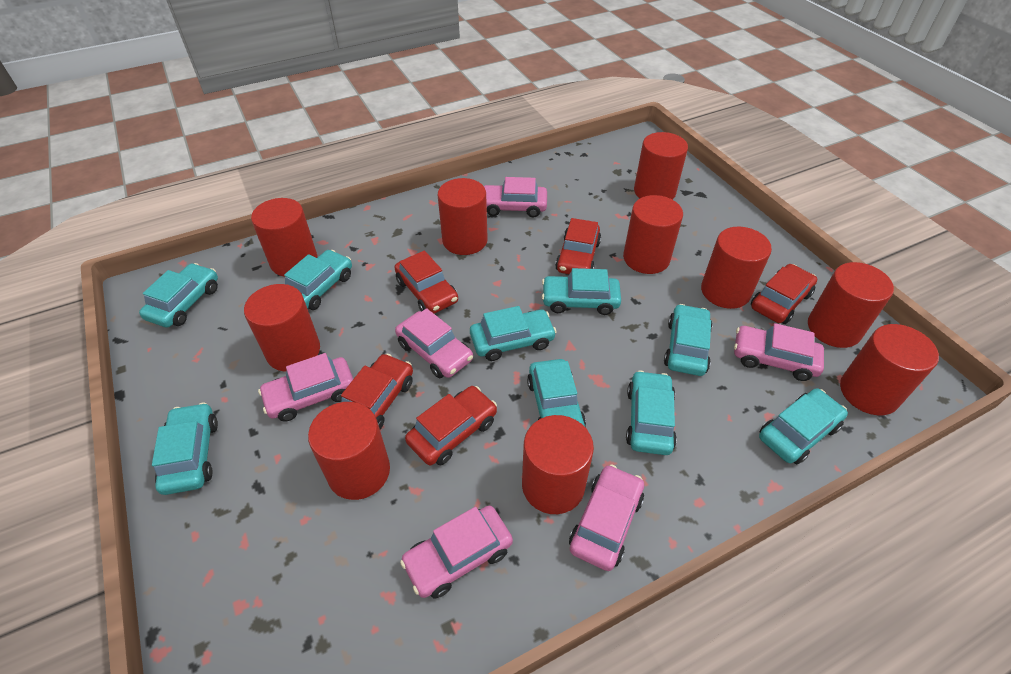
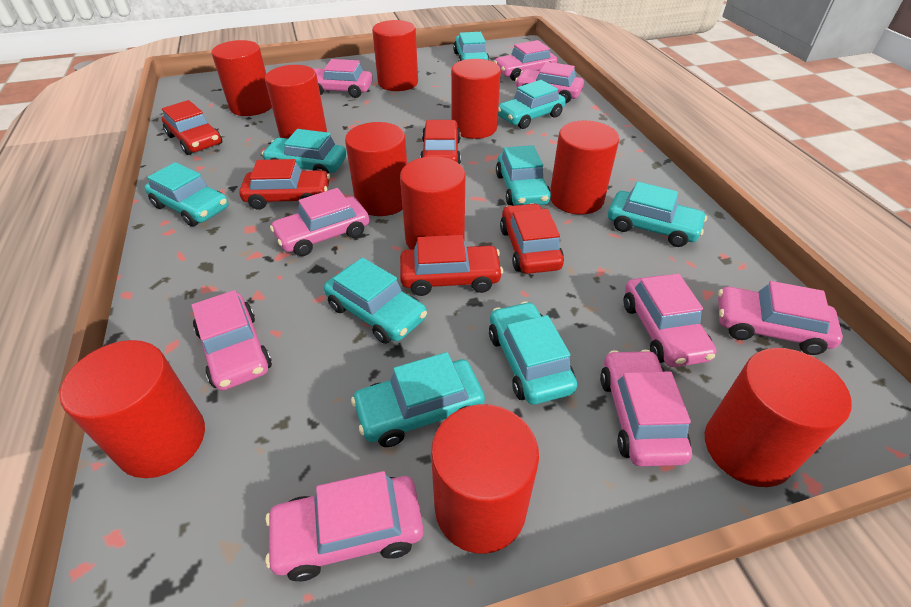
pink car: 6 -> 9

